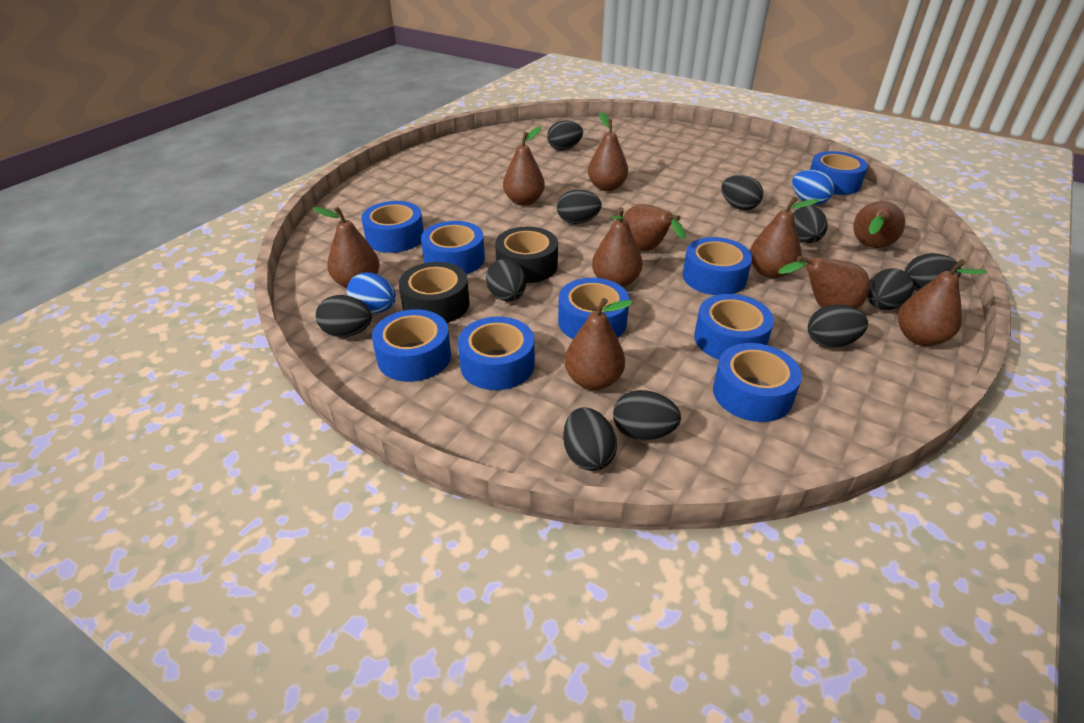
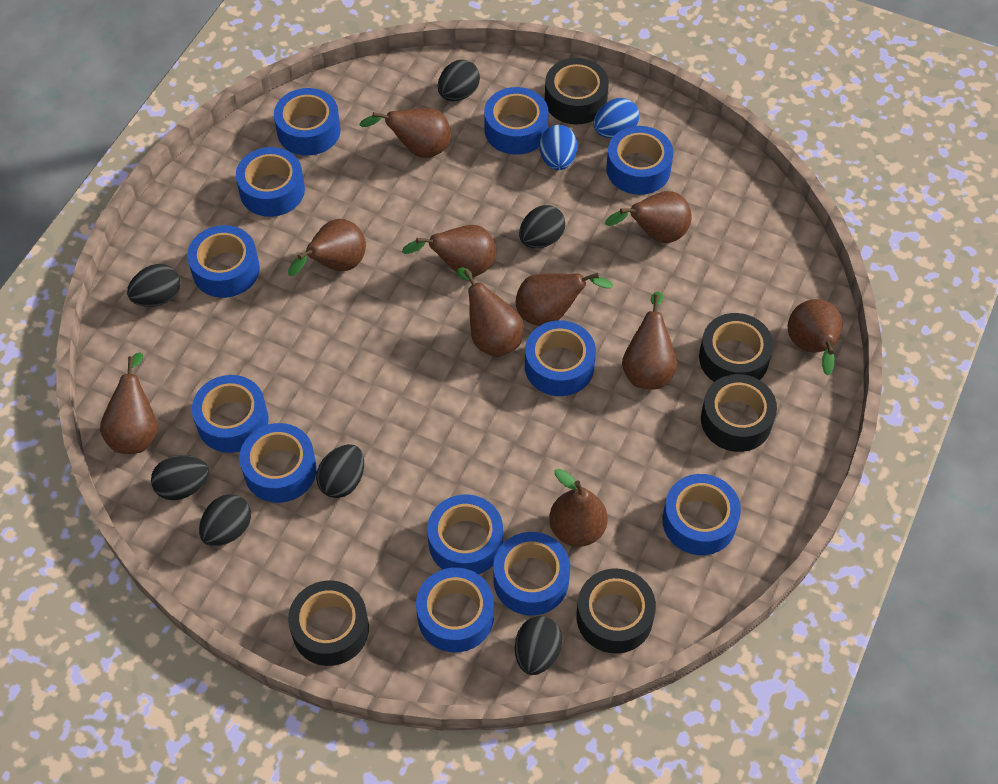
black egg: 11 -> 7
black tape: 2 -> 5
blue tape: 9 -> 12

